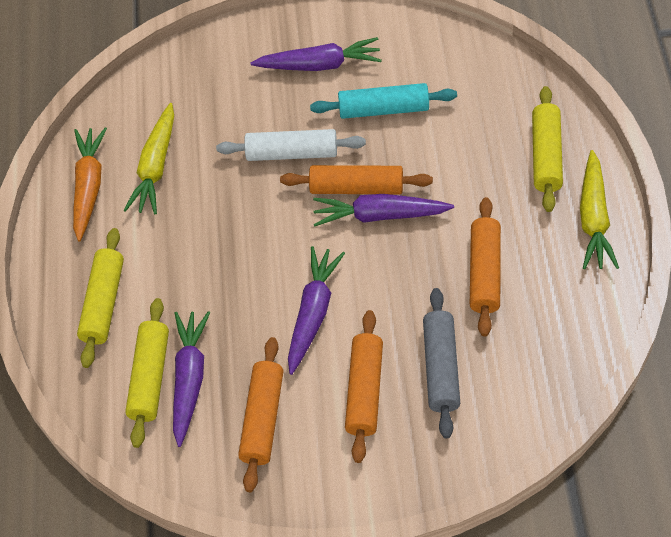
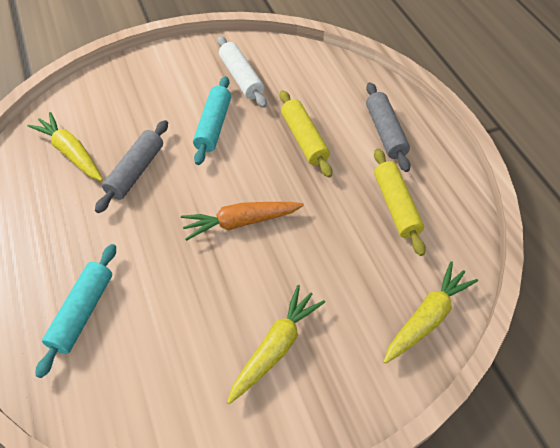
grey rolling pin: 1 -> 2
orange rolling pin: 4 -> 0
purple carrot: 4 -> 0
turquoise rolling pin: 1 -> 2
yellow carrot: 2 -> 3
yellow rolling pin: 3 -> 2

